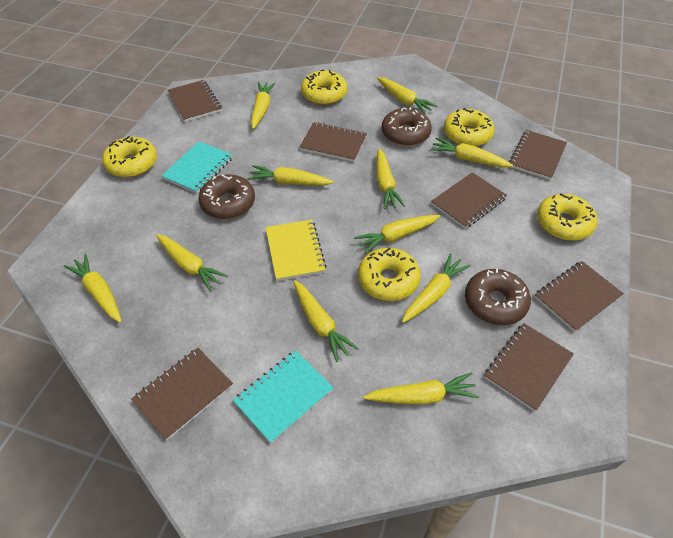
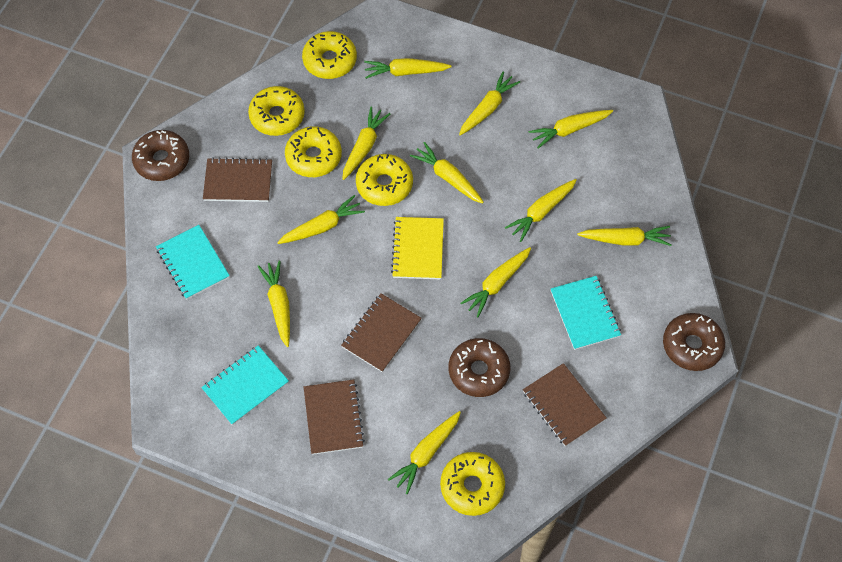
brown notebook: 7 -> 4
turquoise notebook: 2 -> 3

